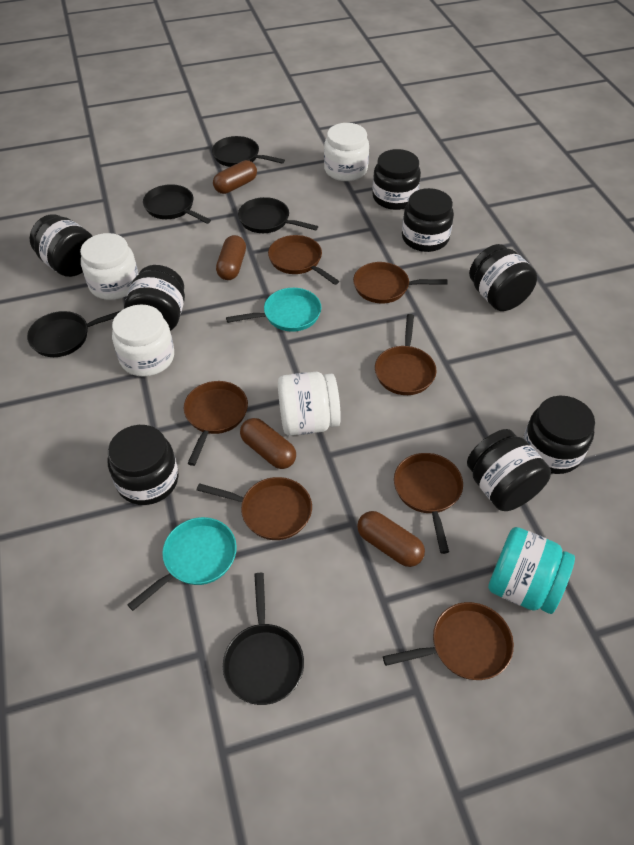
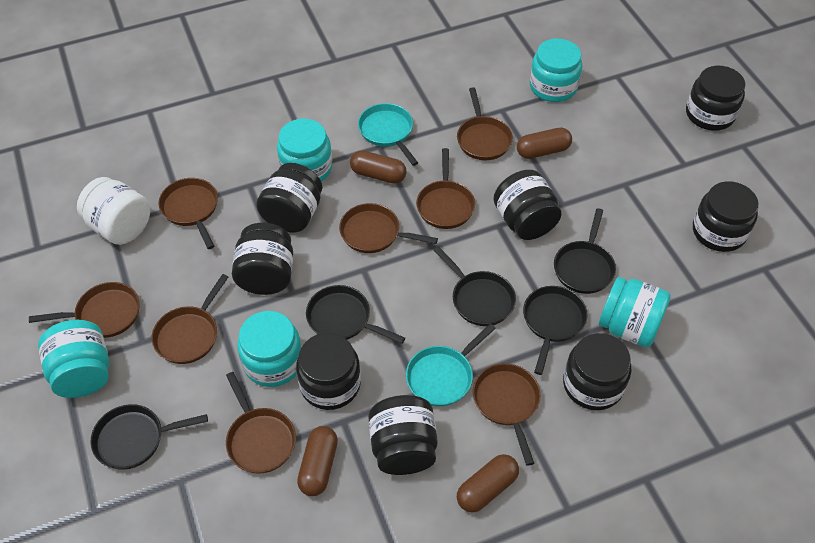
brown pan: 7 -> 8
turquoise jar: 1 -> 5
white jar: 4 -> 1

